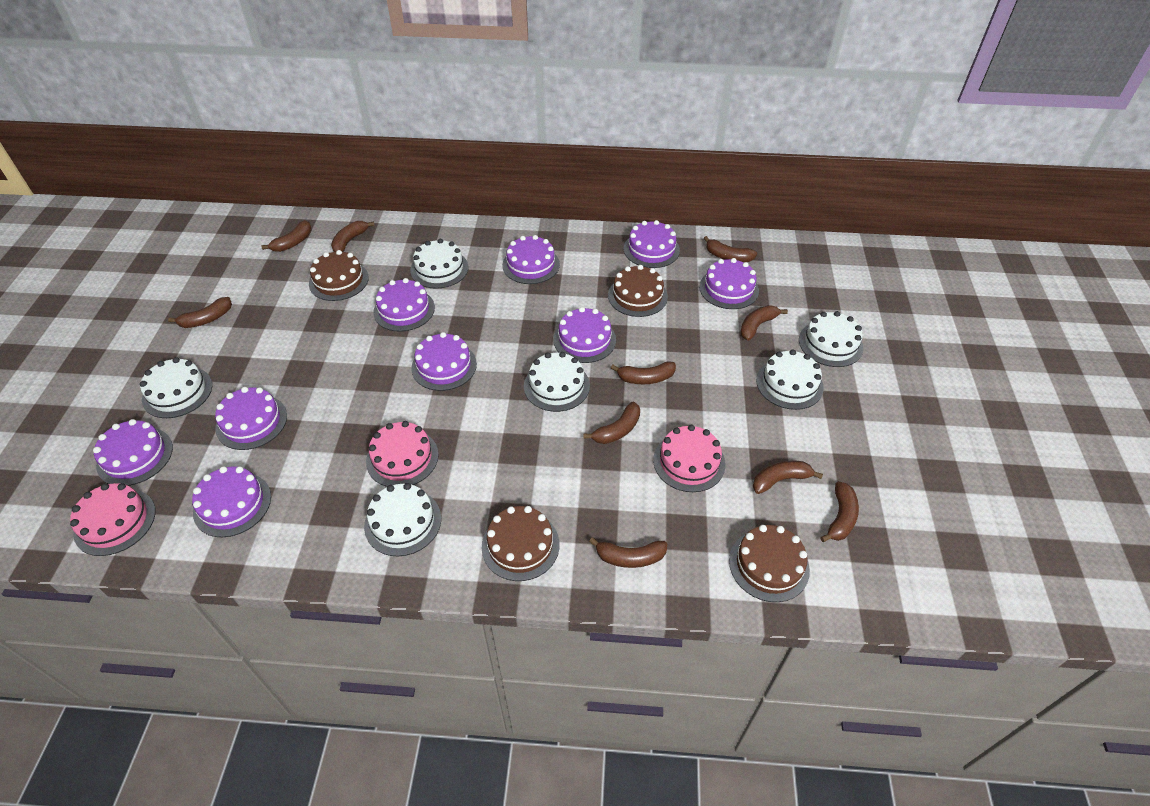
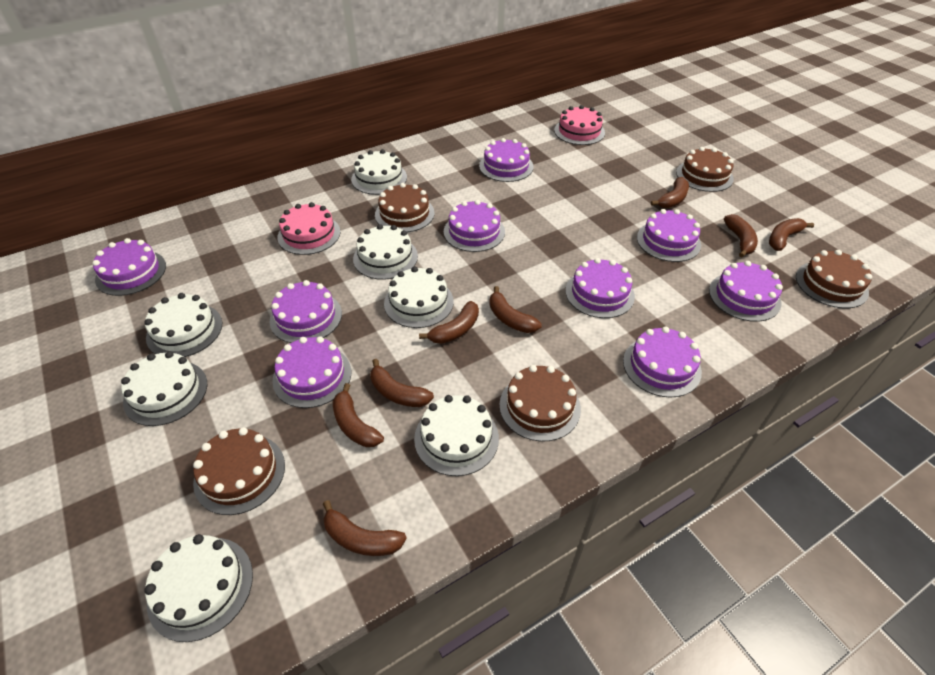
brown banana: 10 -> 8
brown cake: 4 -> 5
pink cake: 3 -> 2
white cake: 6 -> 7

